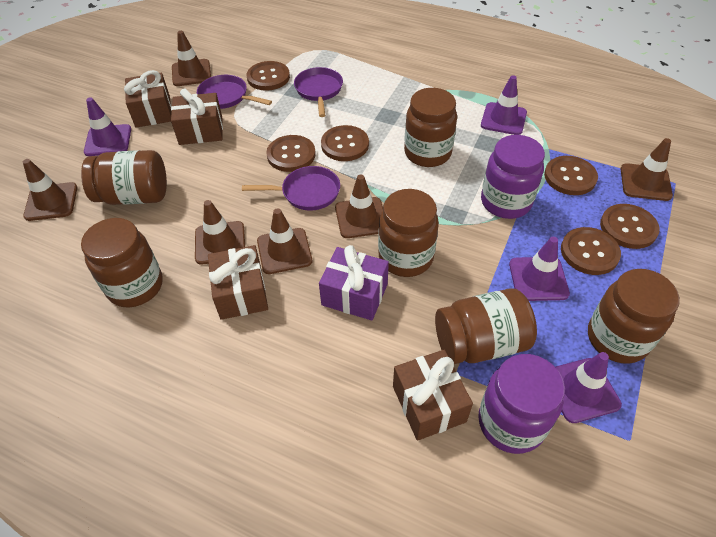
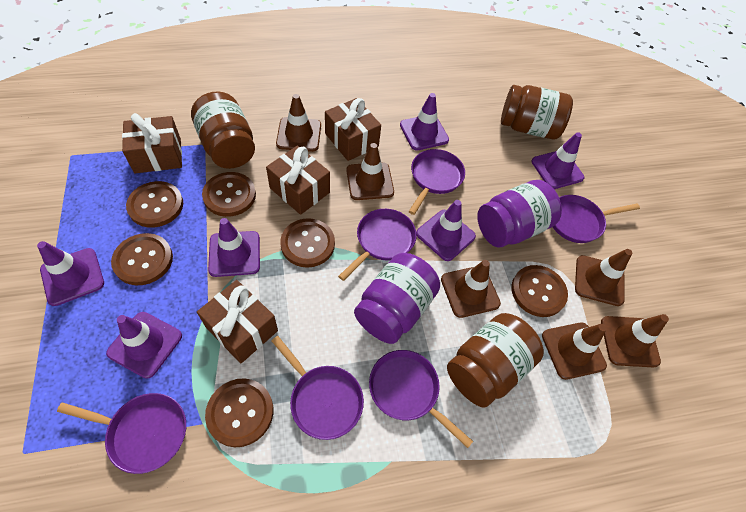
brown jar: 6 -> 3
purple gift: 1 -> 0
purple pan: 3 -> 6
purple traffic cone: 4 -> 6

